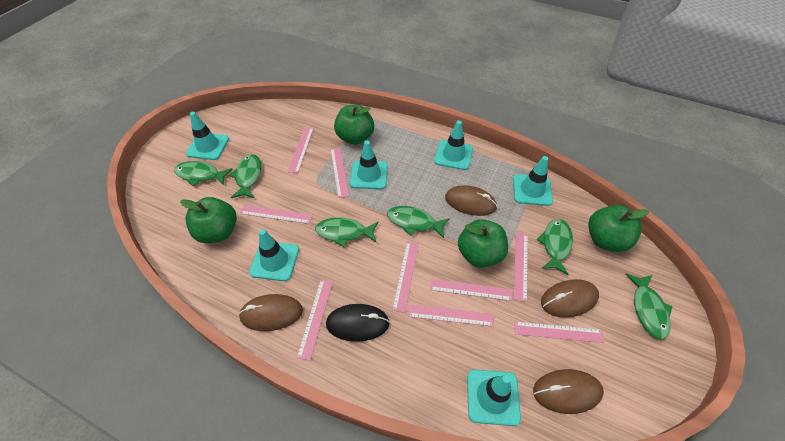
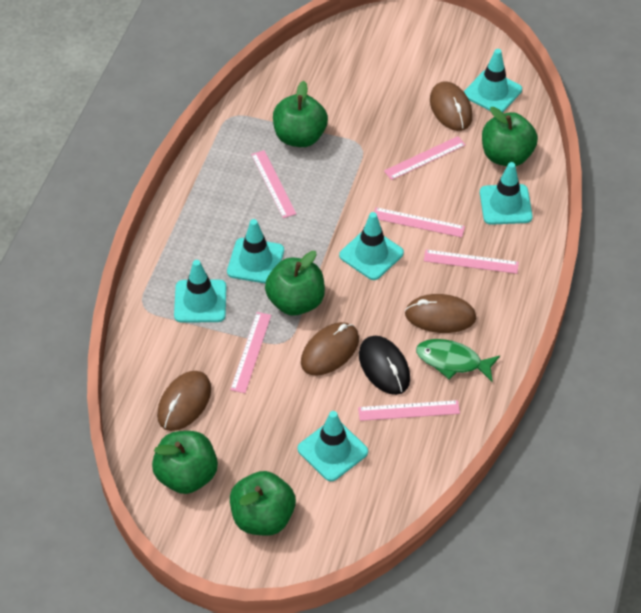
green apple: 4 -> 5
green fish: 6 -> 1
pink ruler: 9 -> 6

